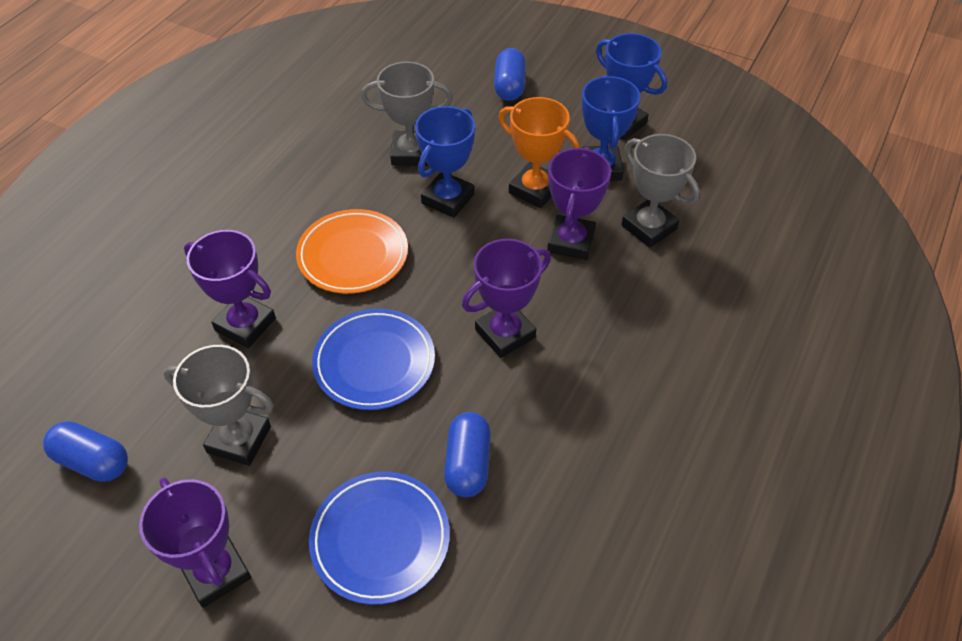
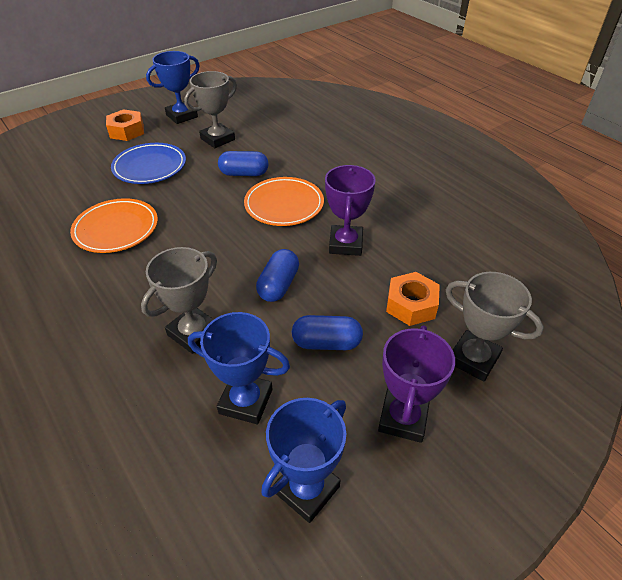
blue plate: 2 -> 1
orange nut: 0 -> 2
orange plate: 1 -> 2
orange trophy: 1 -> 0
purple trophy: 4 -> 2

